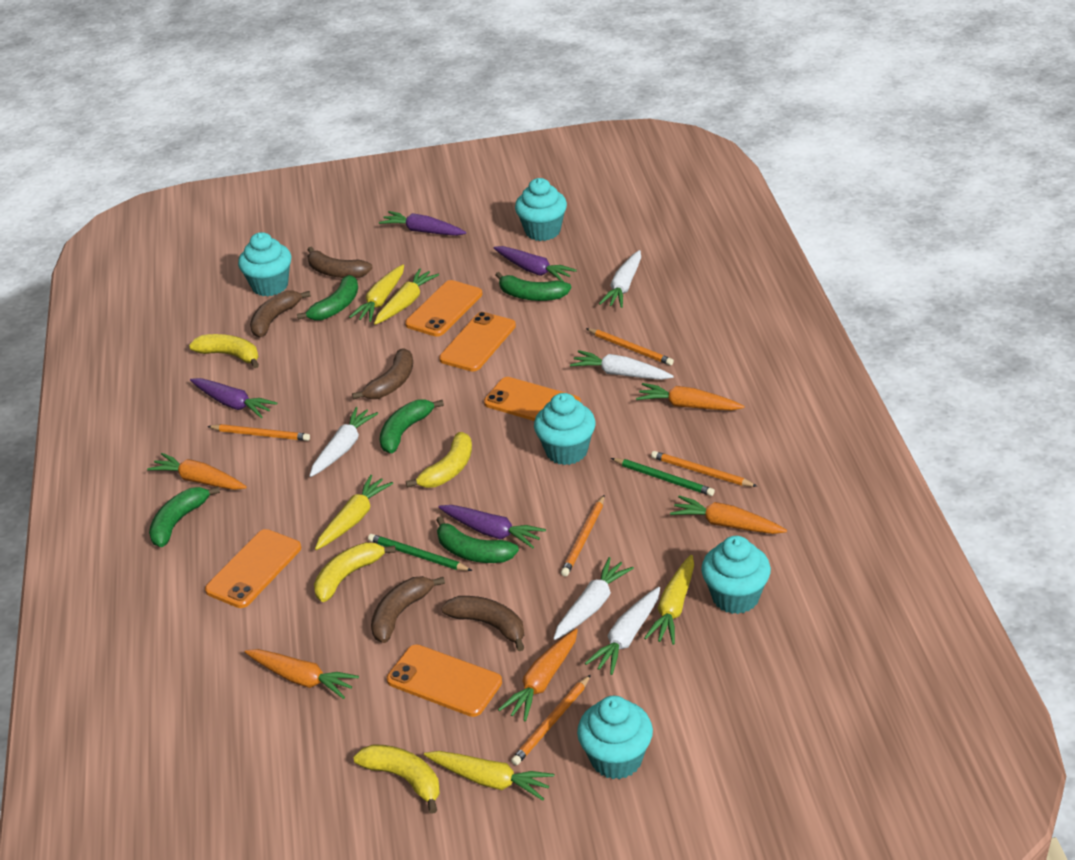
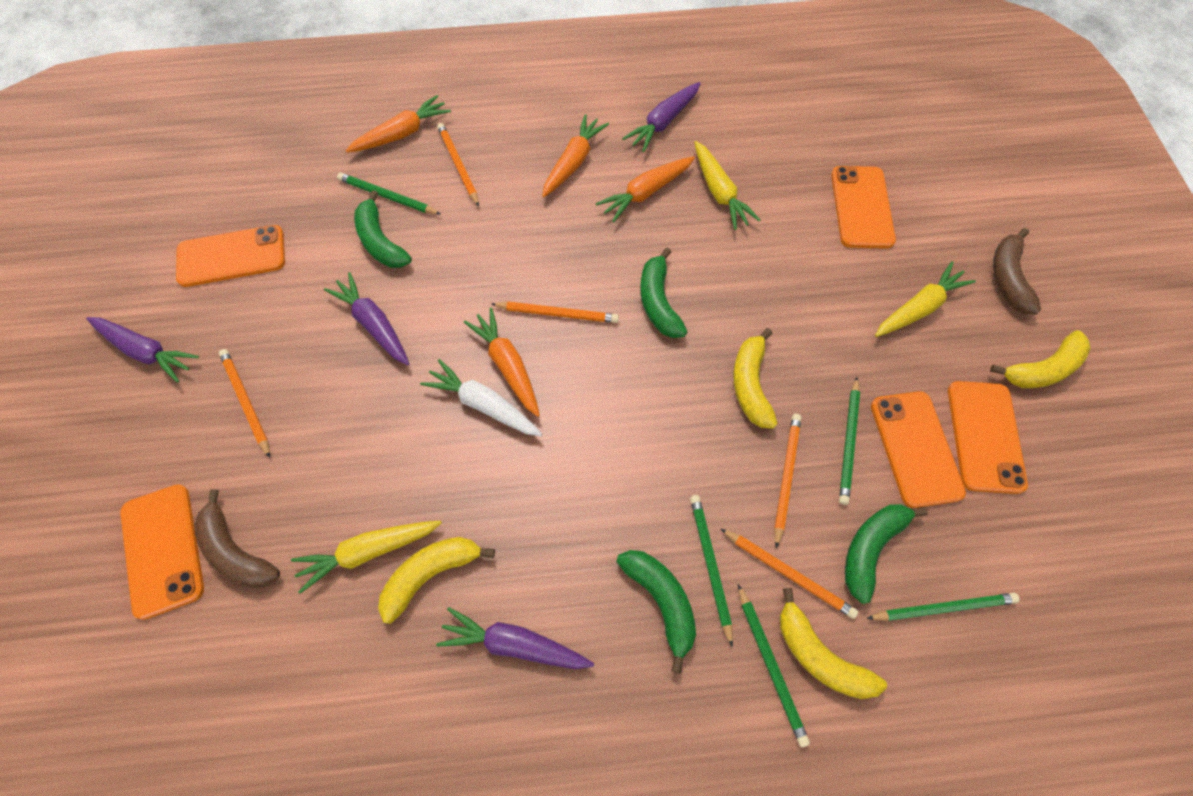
brown banana: 5 -> 2
green banana: 5 -> 4
green pencil: 2 -> 5
orange carrot: 5 -> 4
turquoise cupcake: 5 -> 0
white carrot: 5 -> 1
yellow carrot: 5 -> 3

